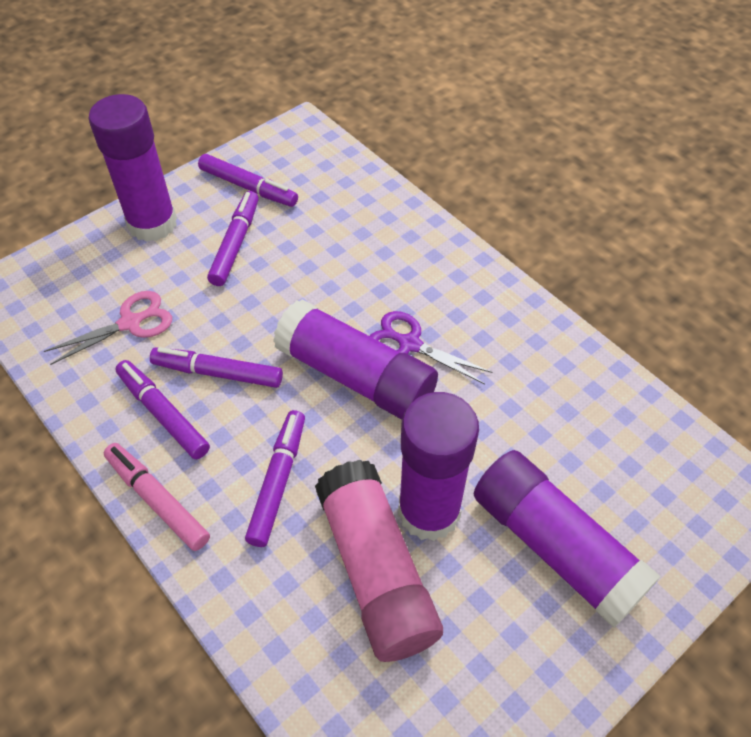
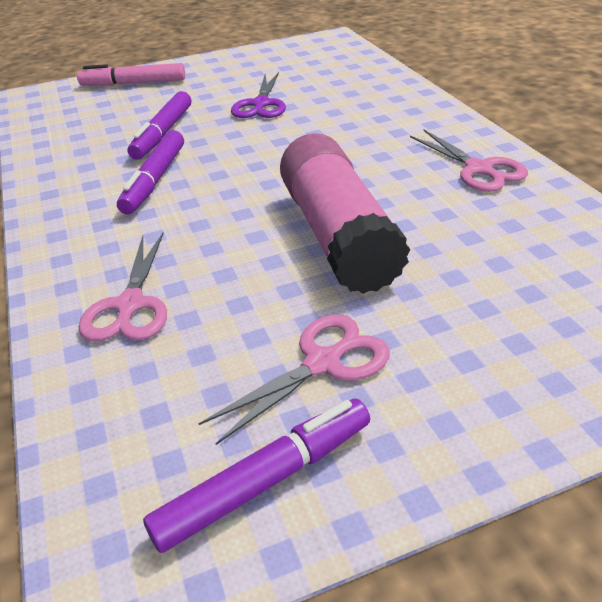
pink scissors: 1 -> 3
purple glue stick: 4 -> 0
purple marker: 5 -> 3

